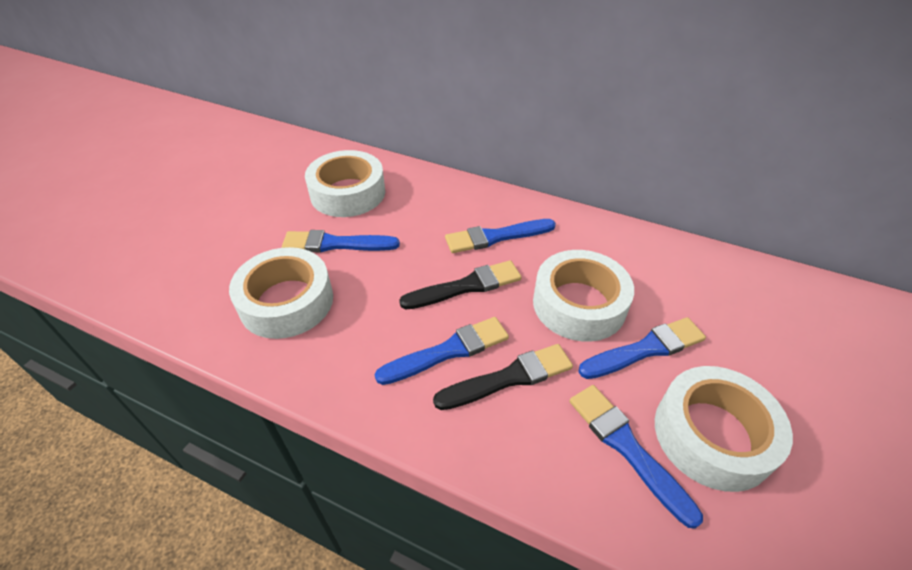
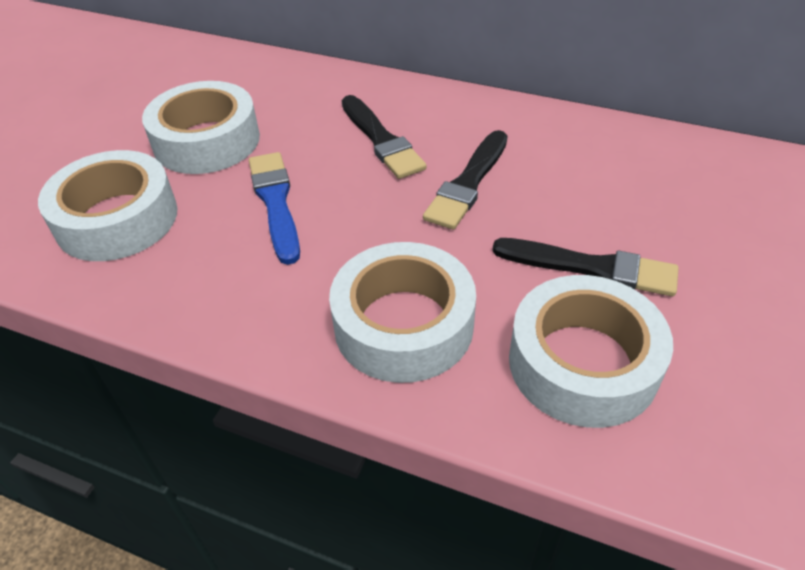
black brush: 2 -> 3
blue brush: 5 -> 1

